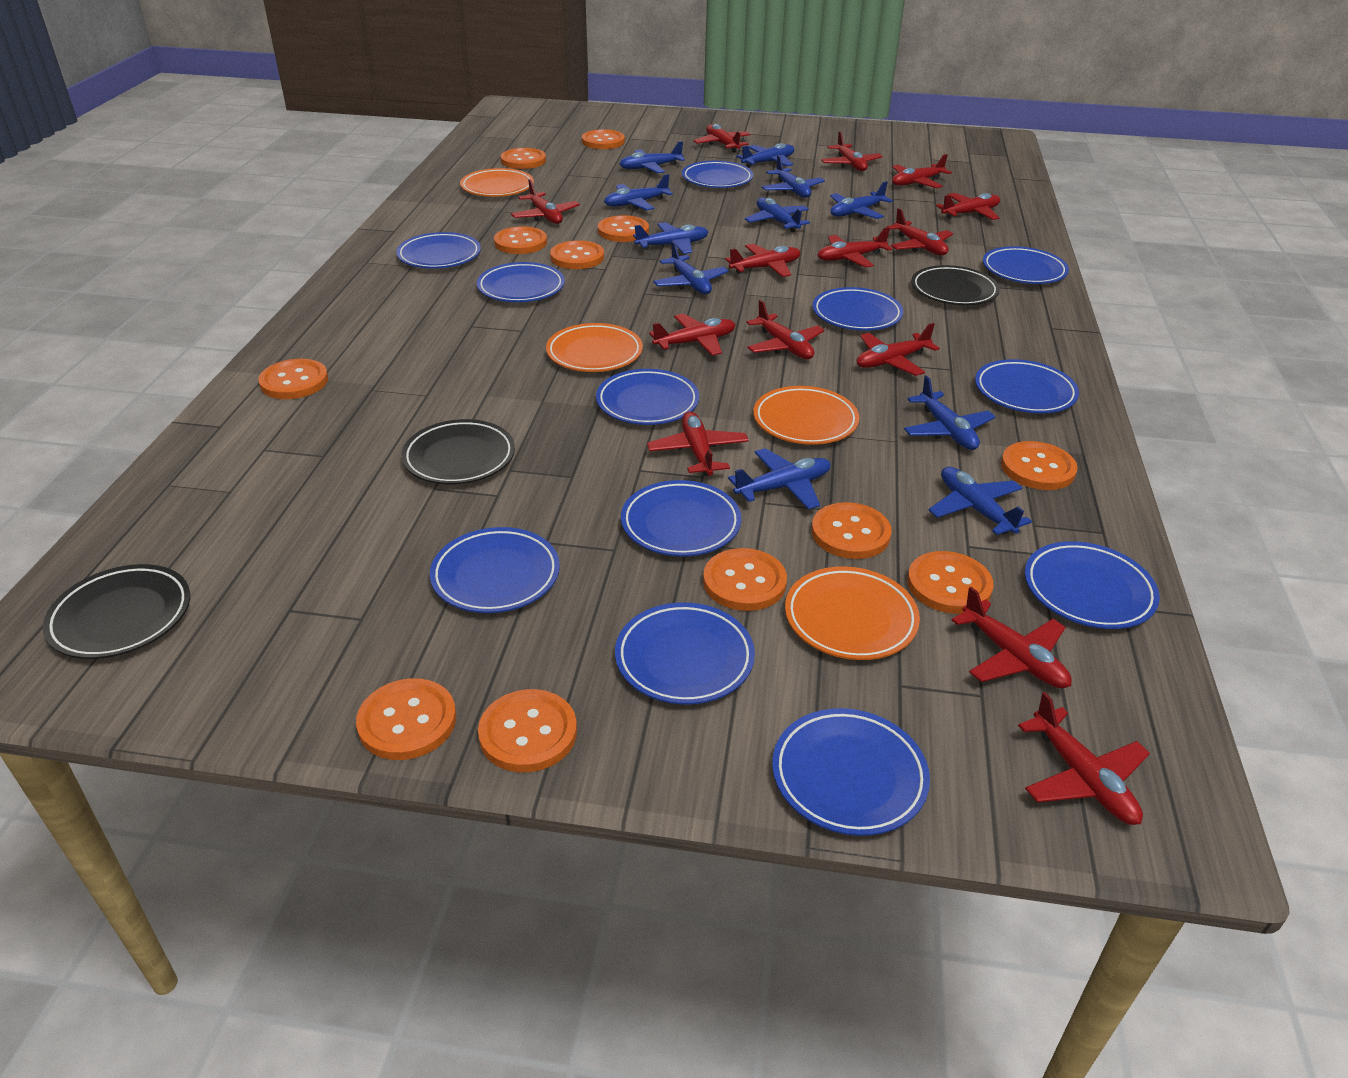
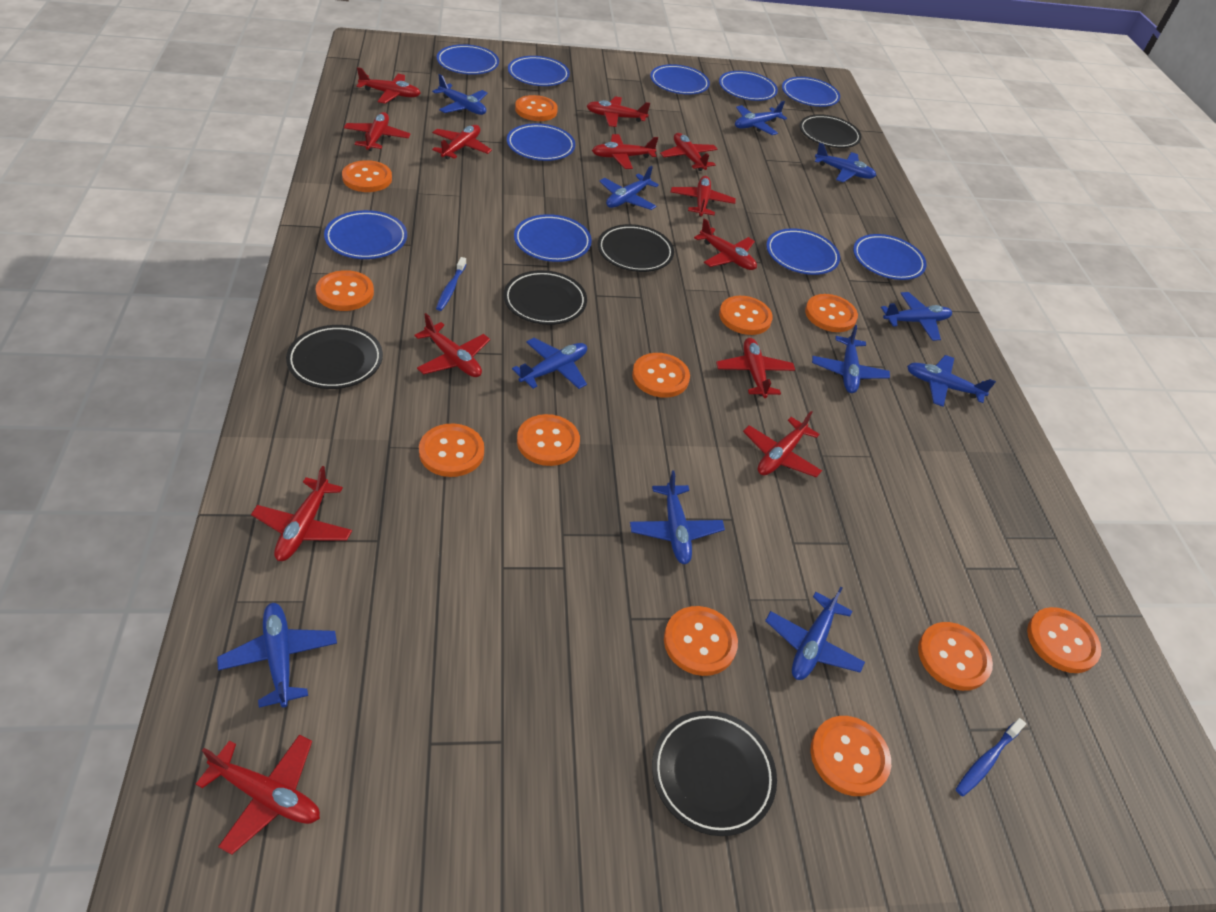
black plate: 3 -> 5
blue plate: 12 -> 10
blue toothbrush: 0 -> 2
orange plate: 4 -> 0
red plane: 14 -> 13

